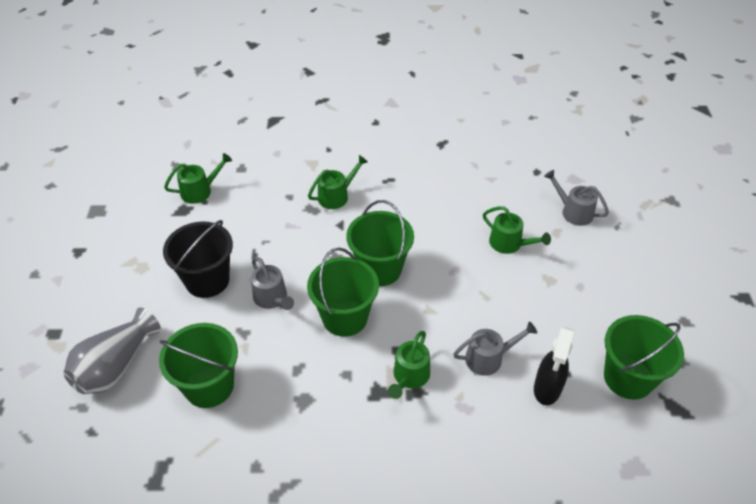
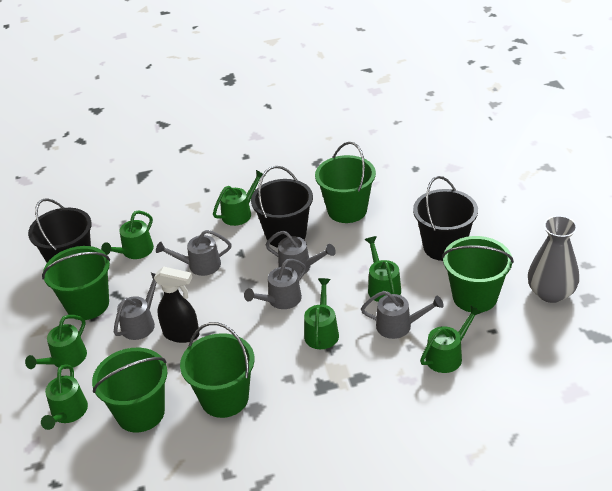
black bucket: 1 -> 3
green bucket: 4 -> 5
green watering can: 4 -> 7
grey watering can: 3 -> 5

